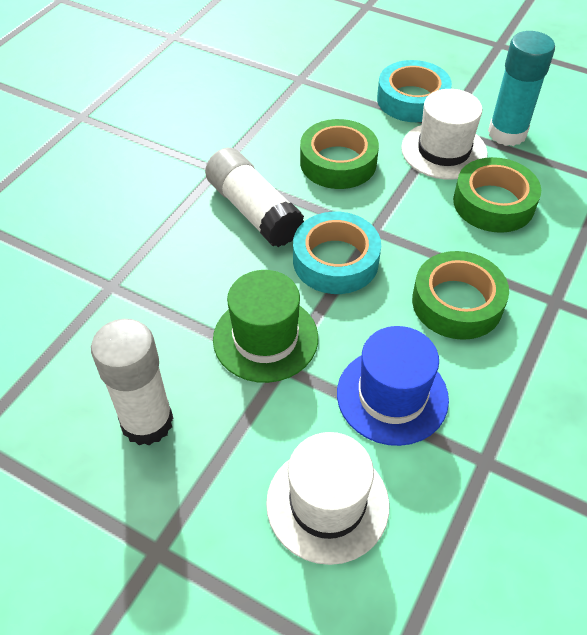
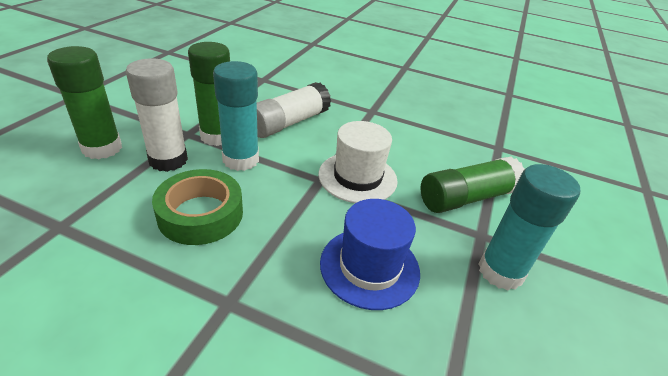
green glue stick: 0 -> 3
green hat: 1 -> 0
green tape: 3 -> 1
turquoise glue stick: 1 -> 2
turquoise tape: 2 -> 0
white hat: 2 -> 1

